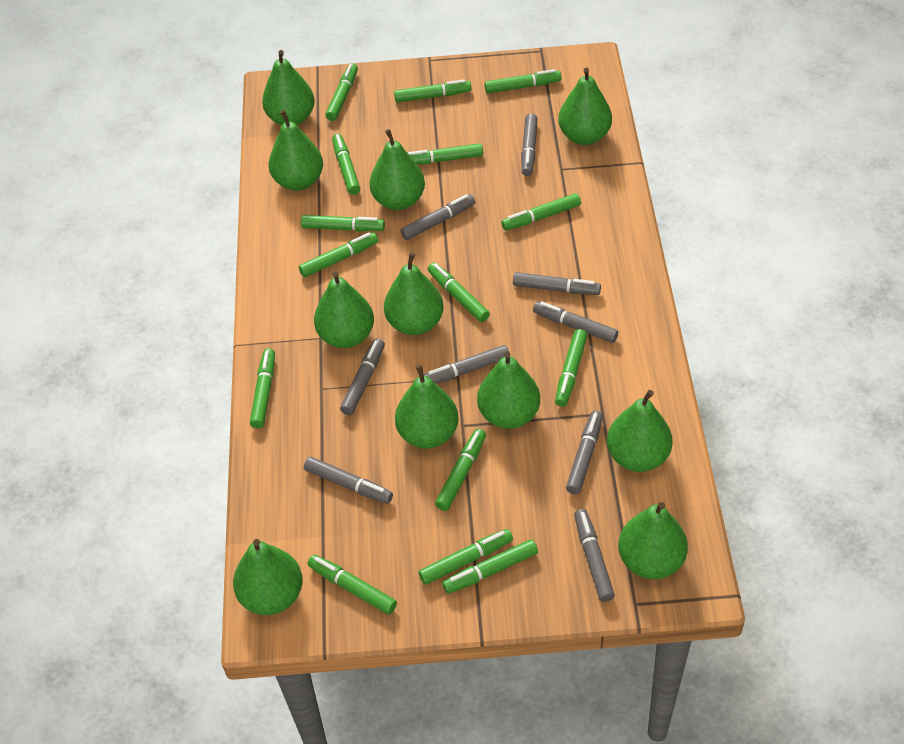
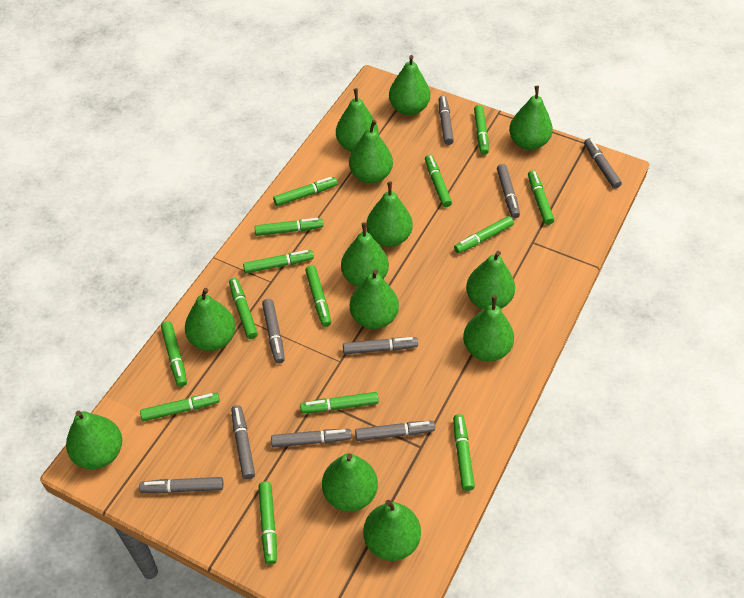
green marker: 15 -> 14
green pear: 11 -> 13

